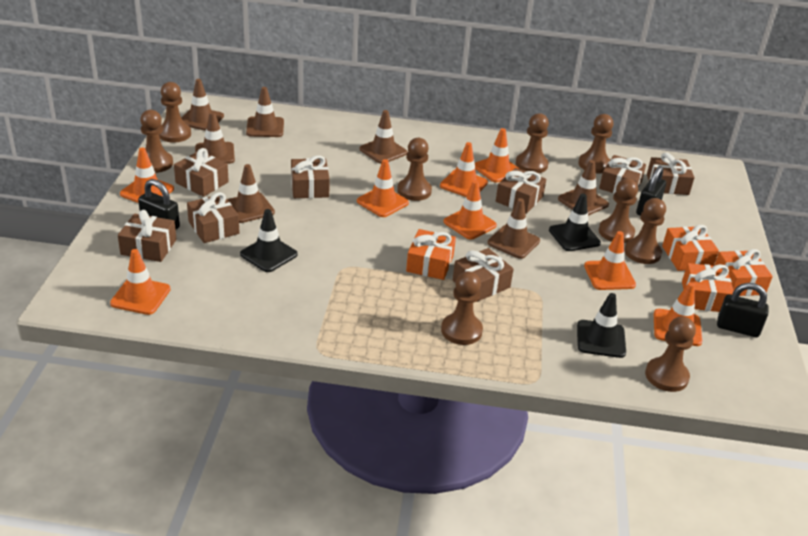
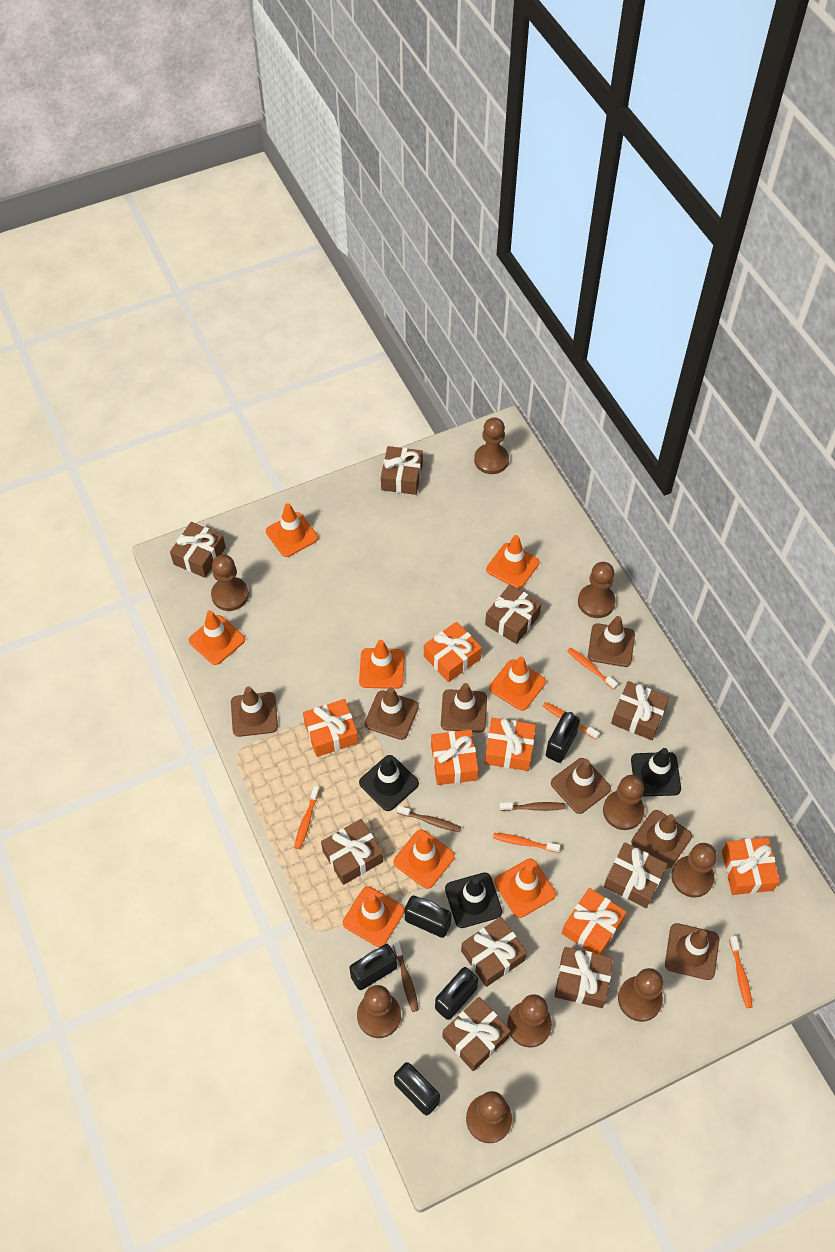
black padlock: 3 -> 5
brown gift: 8 -> 9
brown toothbrush: 0 -> 3
orange gift: 4 -> 6
orange toothbrush: 0 -> 5

